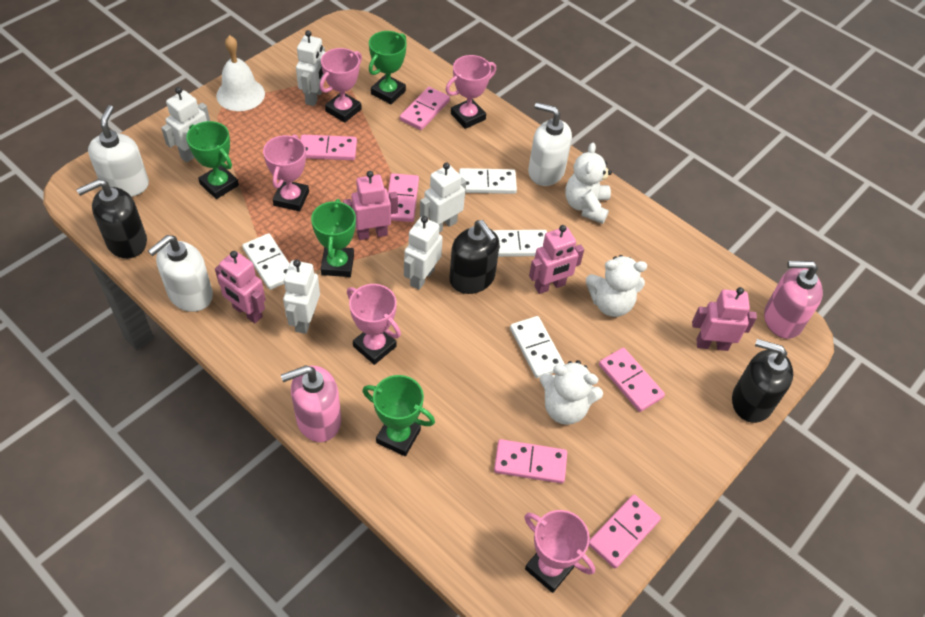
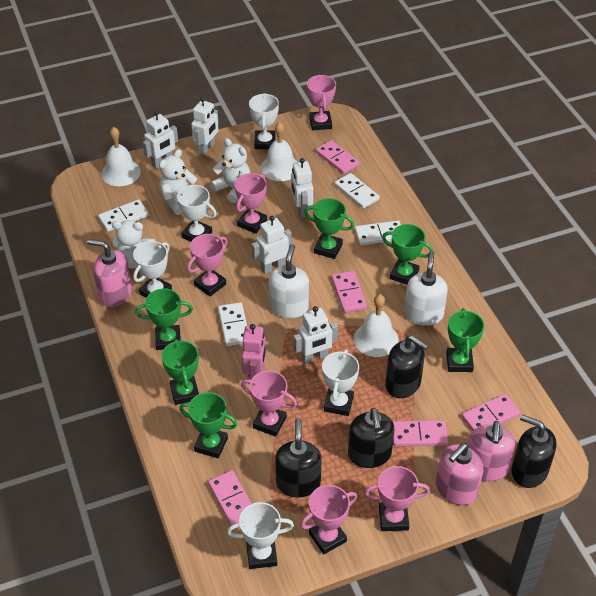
black soap dispenser: 3 -> 4
green trophy: 4 -> 6
pink domino: 6 -> 5
pink robot: 4 -> 1
pink soap dispenser: 2 -> 3
pink trophy: 5 -> 6
white bell: 1 -> 3
white soap dispenser: 3 -> 2
white trophy: 0 -> 5

